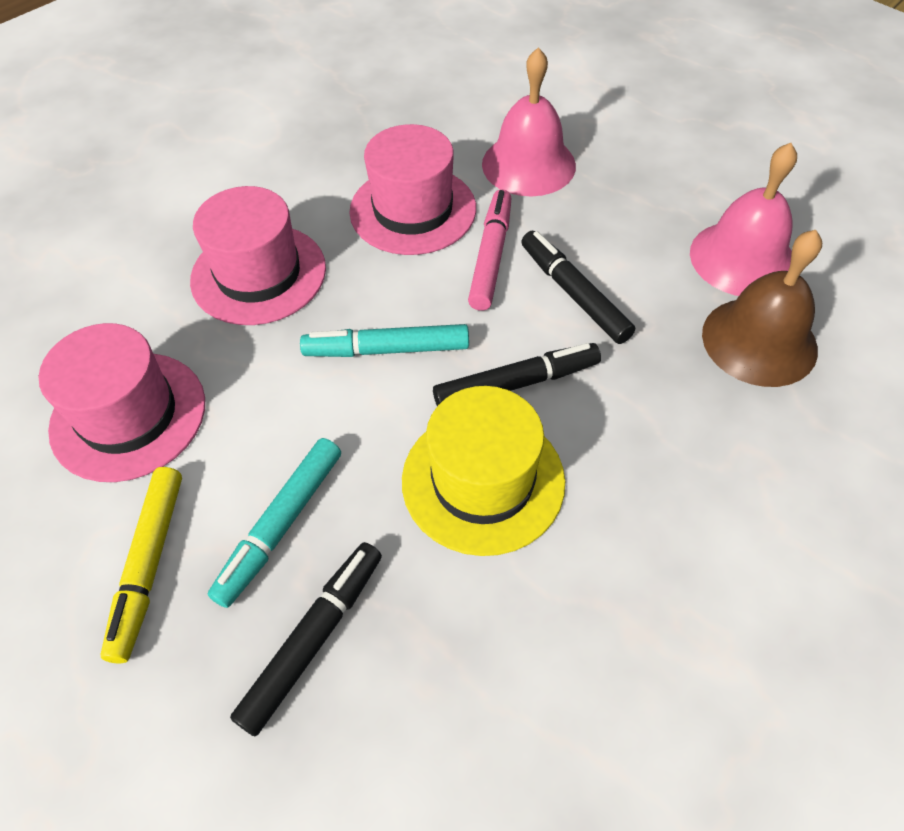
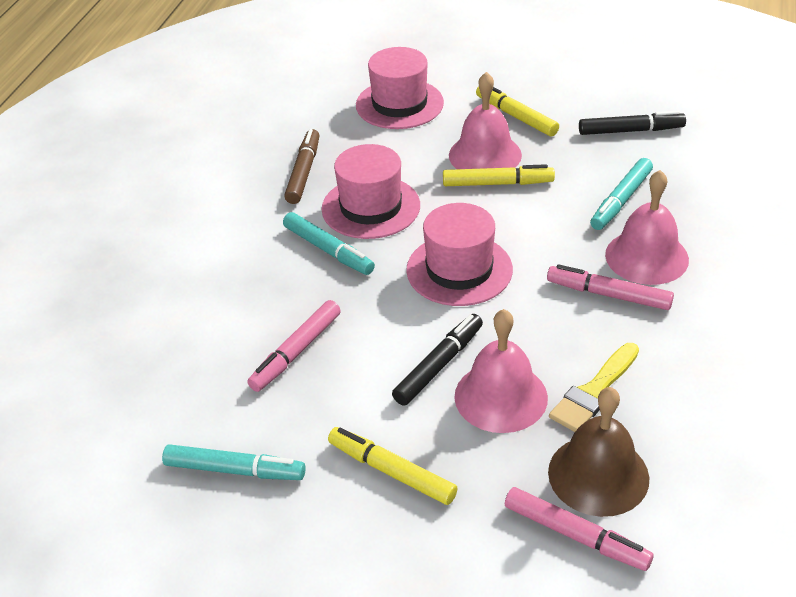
black marker: 3 -> 2
brown marker: 0 -> 1
pink bell: 2 -> 3
pink marker: 1 -> 3
turquoise marker: 2 -> 3
yellow brush: 0 -> 1
yellow hat: 1 -> 0
yellow marker: 1 -> 3

